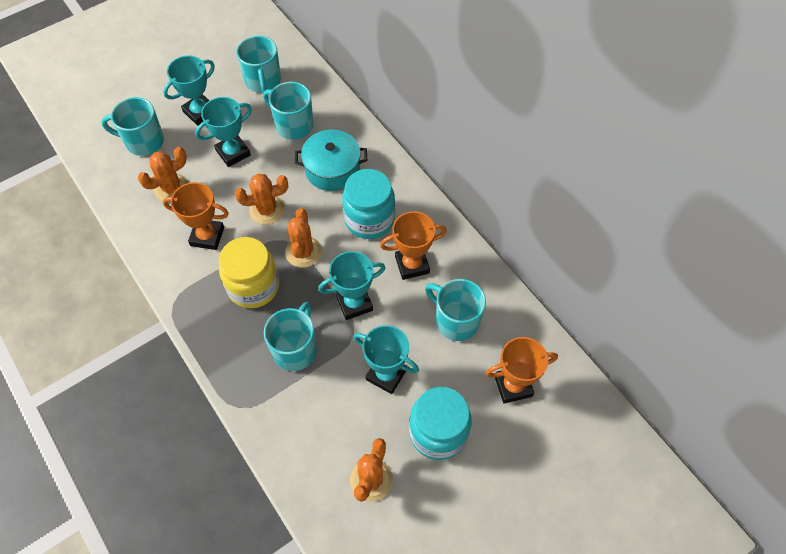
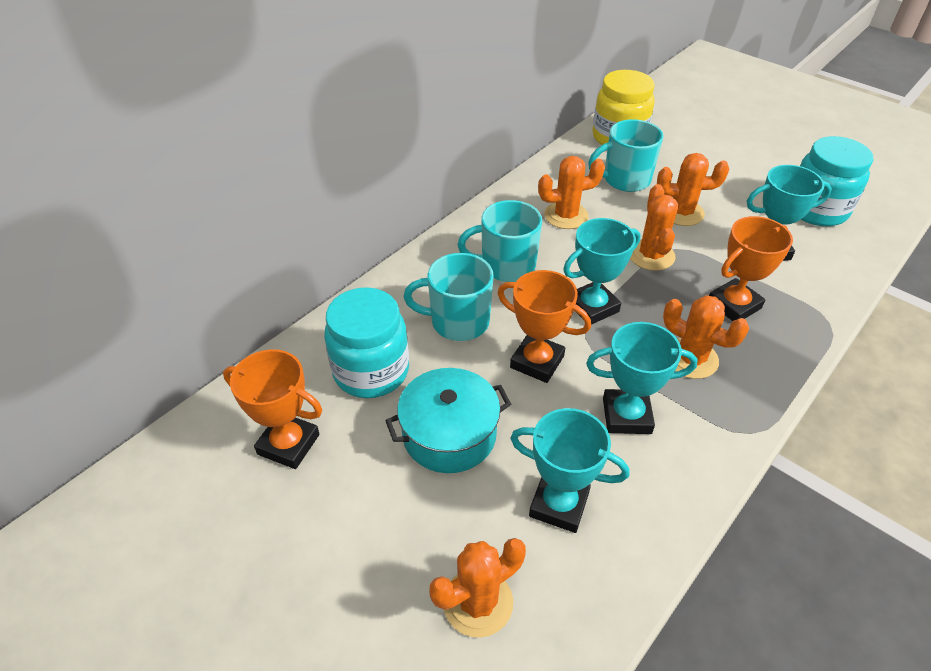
orange cactus: 4 -> 5
turquoise mug: 5 -> 3

